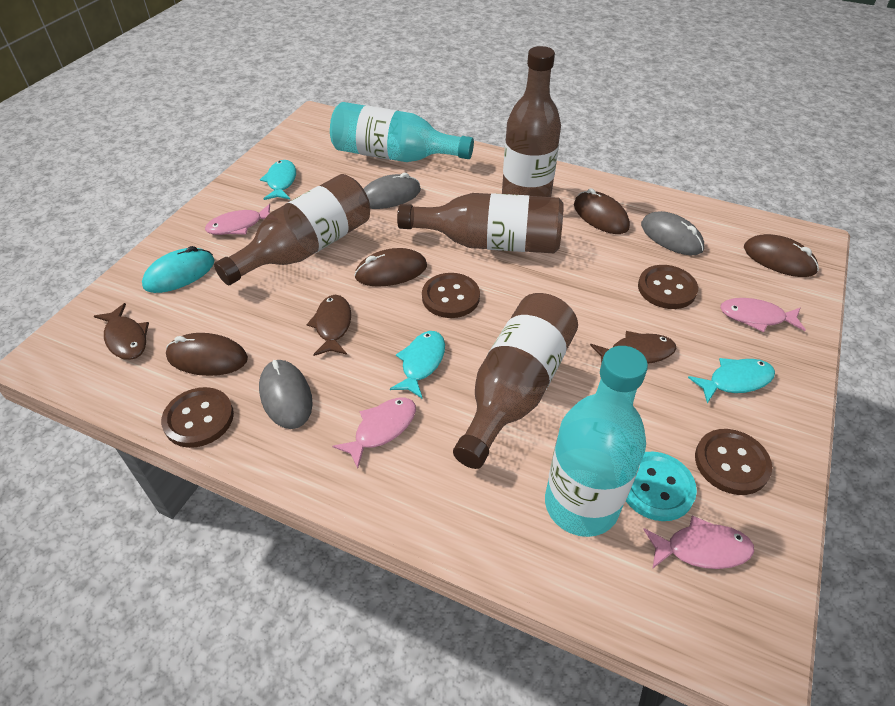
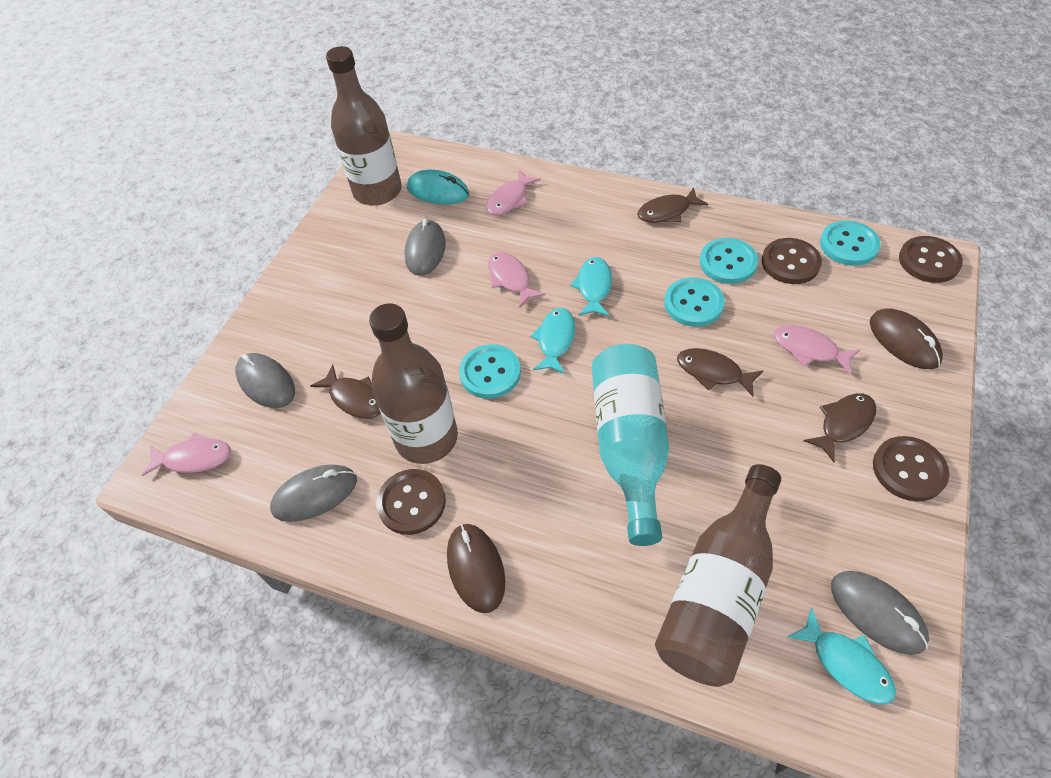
brown bottle: 4 -> 3
brown fish: 3 -> 4
brown mouse: 4 -> 2
grey mouse: 3 -> 4
turquoise bottle: 2 -> 1
turquoise button: 1 -> 4

